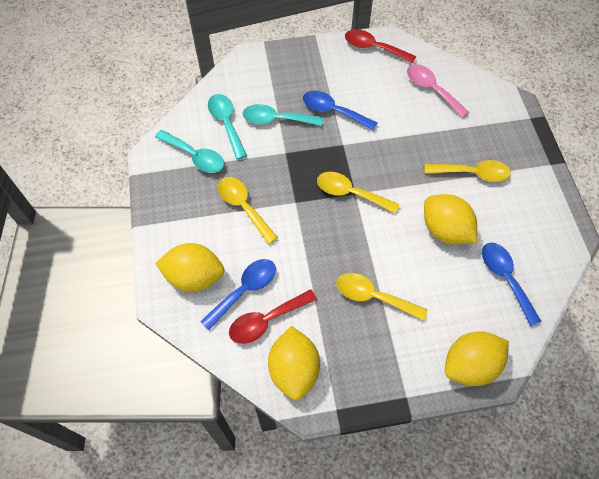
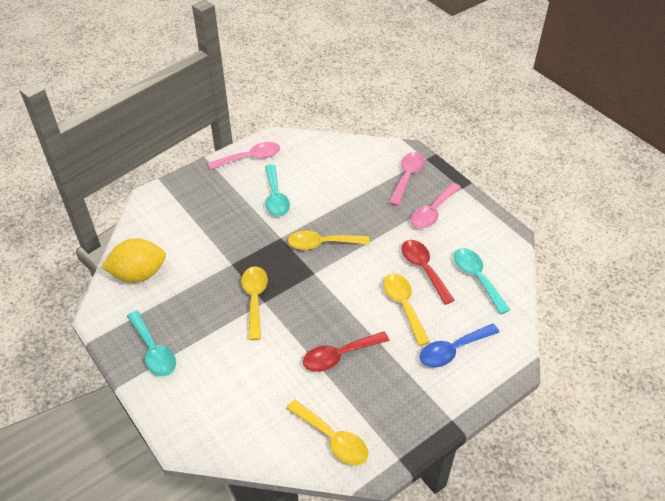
blue spoon: 3 -> 1
pink spoon: 1 -> 3
yellow lemon: 4 -> 1

